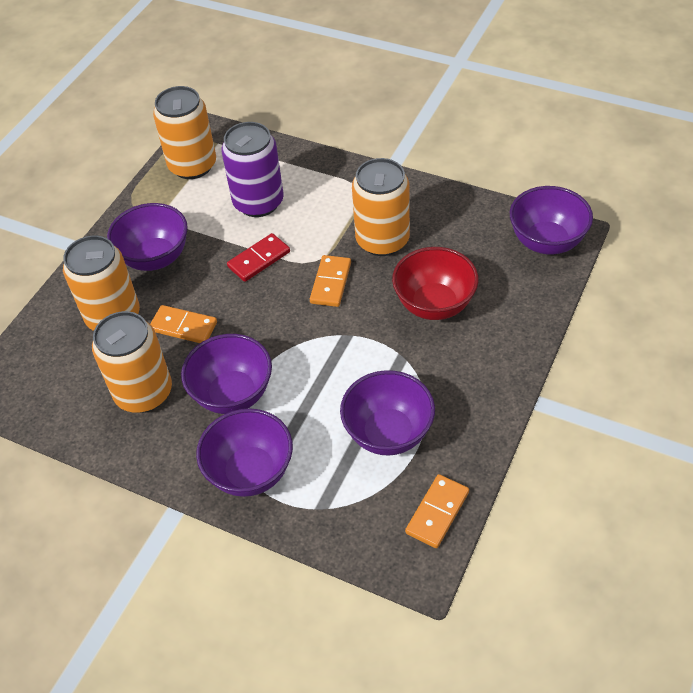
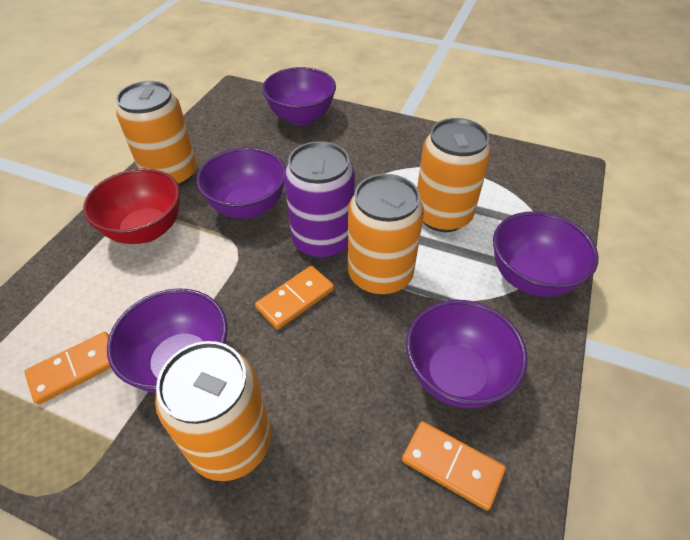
red domino: 1 -> 0

